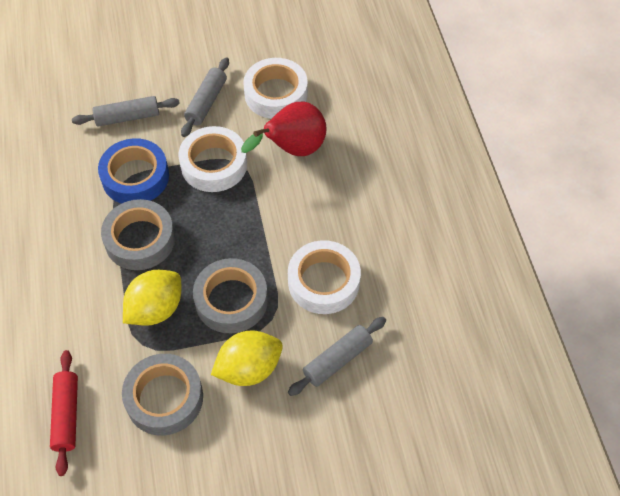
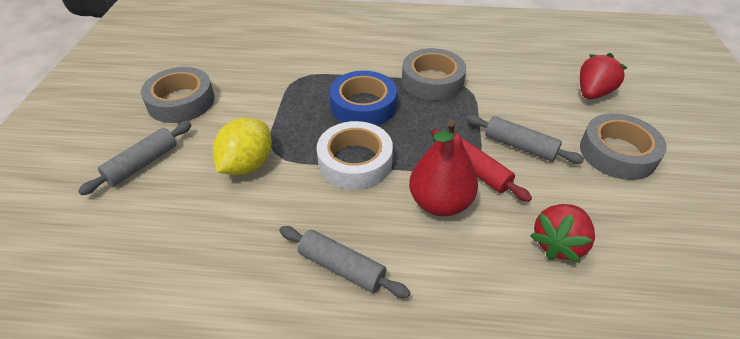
red strawberry: 0 -> 2
white tape: 3 -> 1
yellow lemon: 2 -> 1

